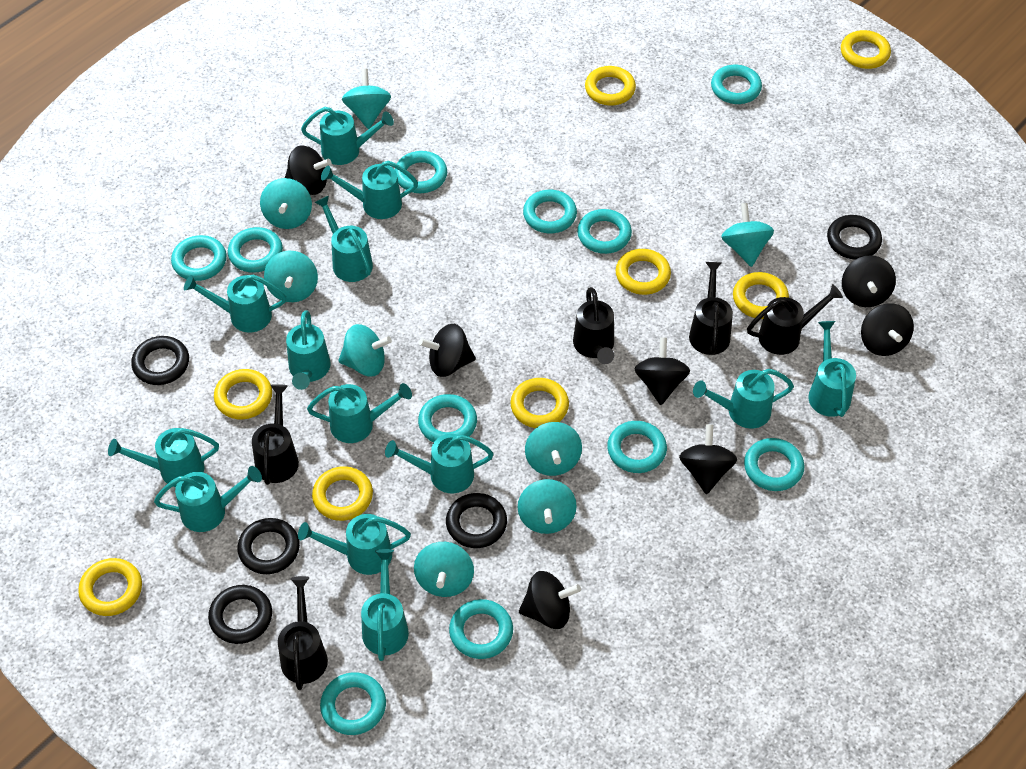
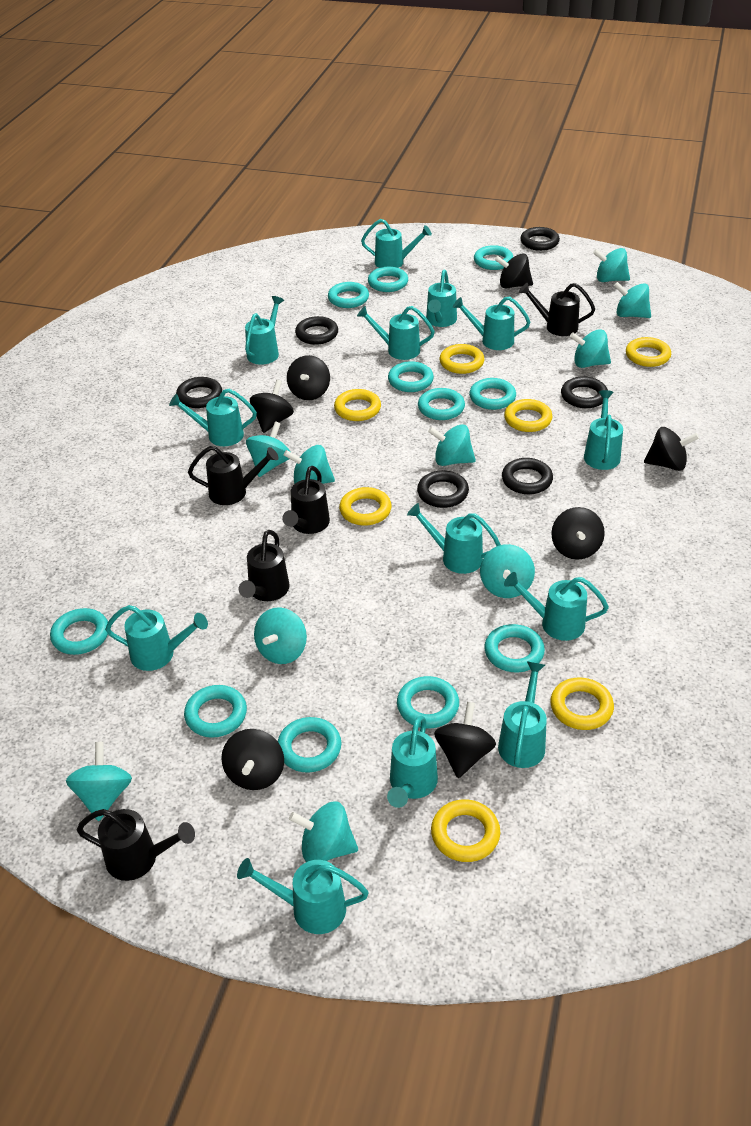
black ring: 5 -> 6
turquoise spinning top: 8 -> 10
yellow ring: 8 -> 7

